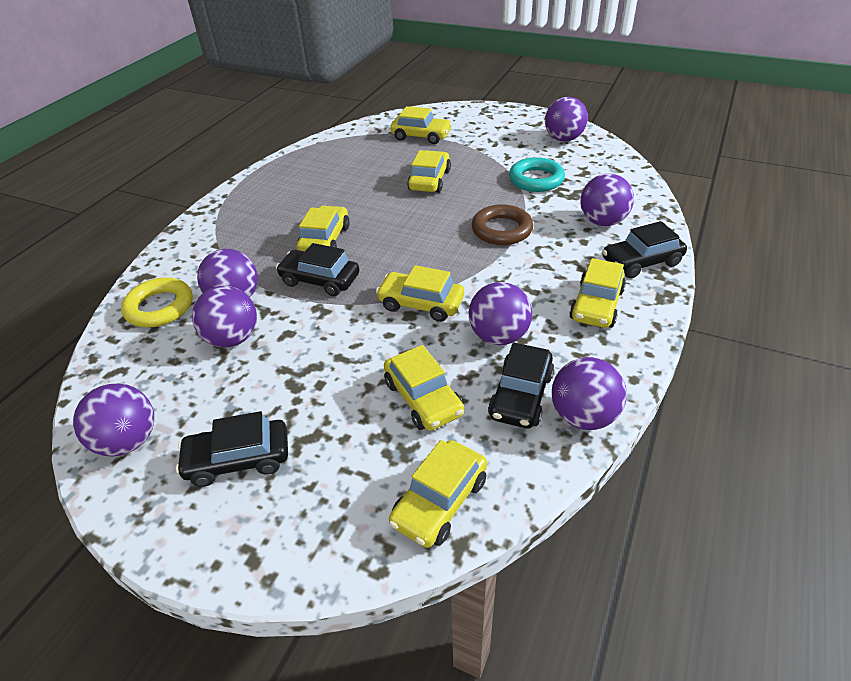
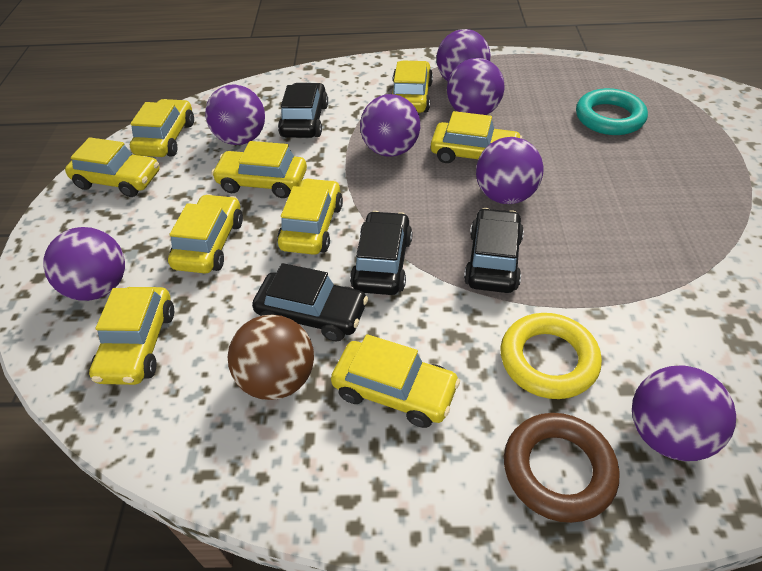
brown ball: 0 -> 1
yellow car: 7 -> 9

